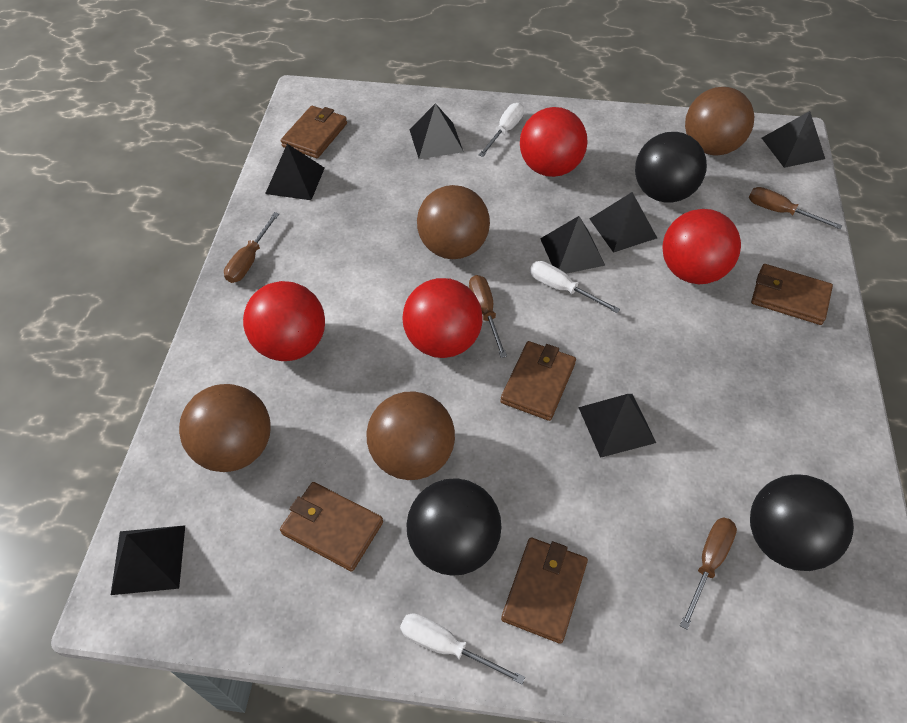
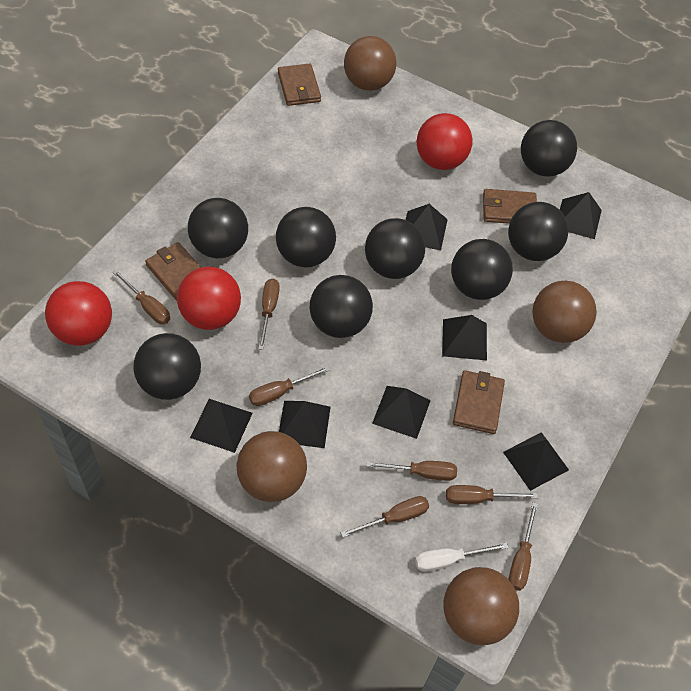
black ball: 3 -> 8
brown screwdriver: 4 -> 7
brown wallet: 5 -> 4
red ball: 4 -> 3
white screwdriver: 3 -> 1

